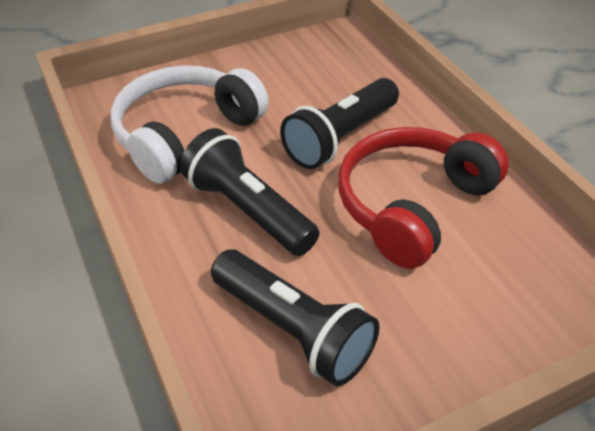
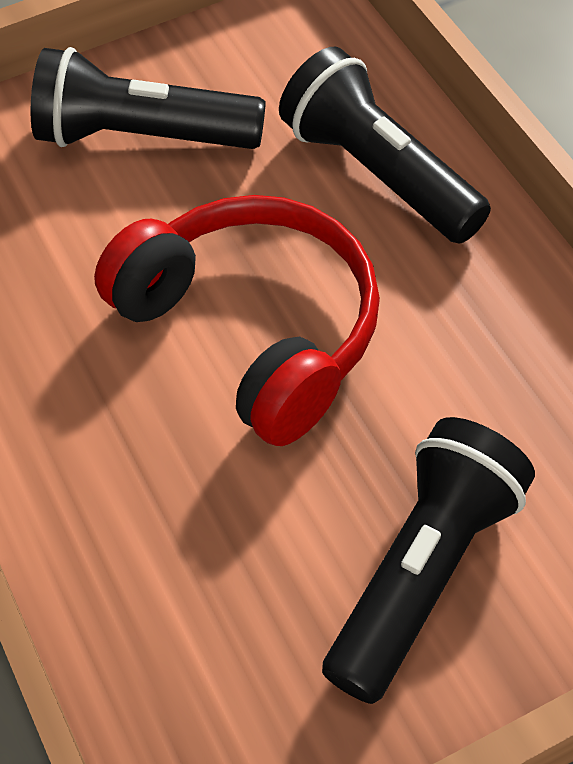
white headphones: 1 -> 0

